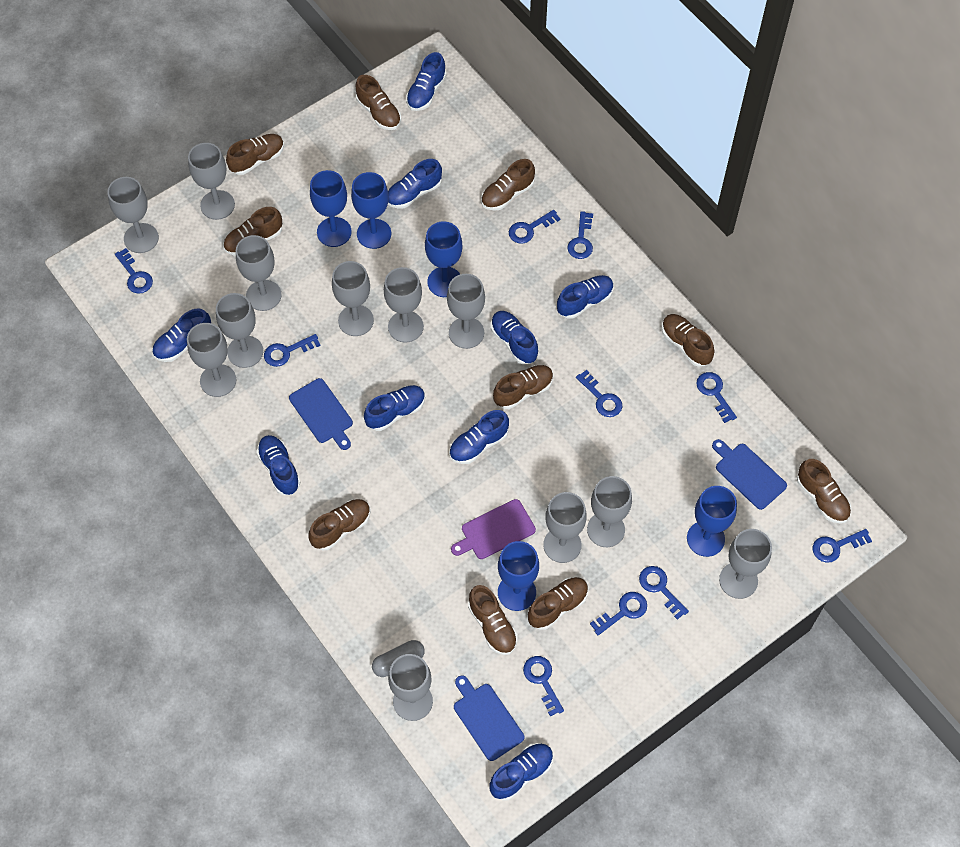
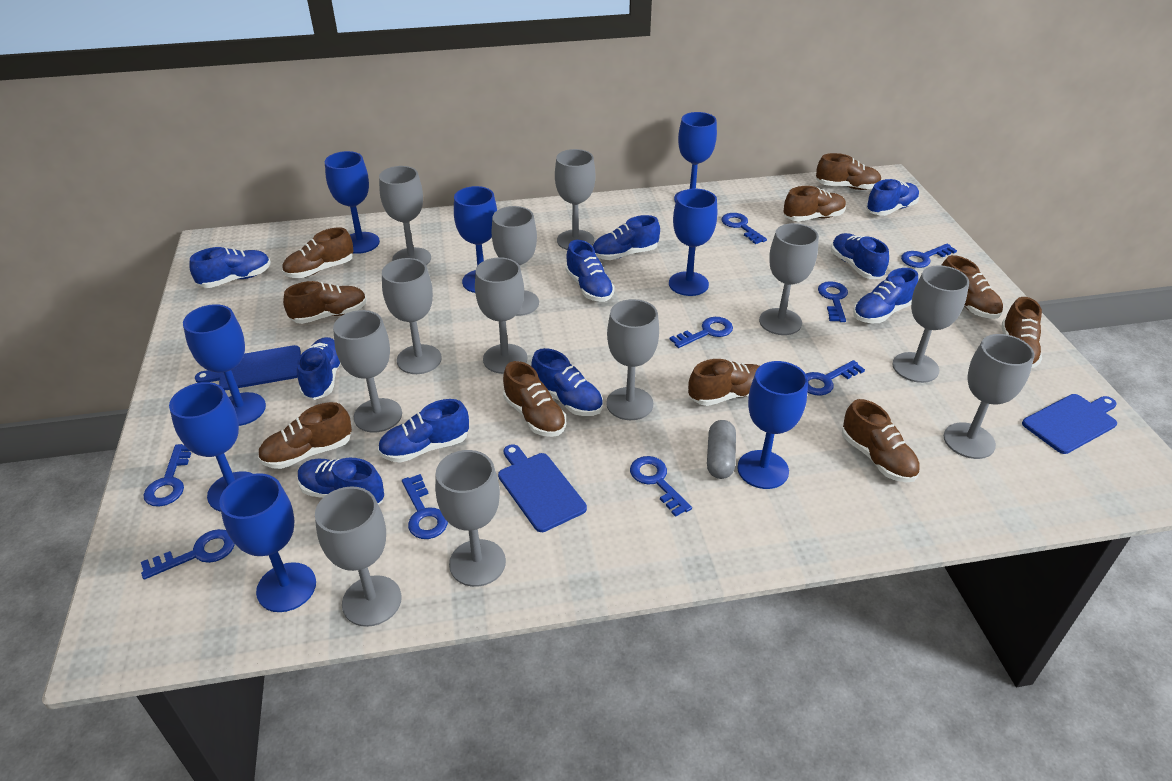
blue goblet: 5 -> 8
blue key: 10 -> 9
blue shoe: 9 -> 10
purple cutting board: 1 -> 0

